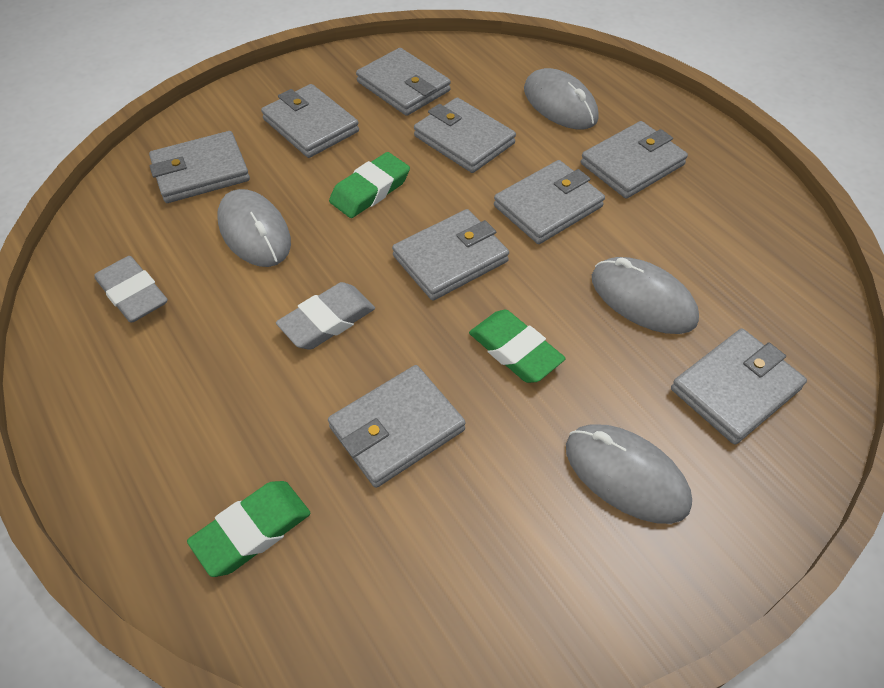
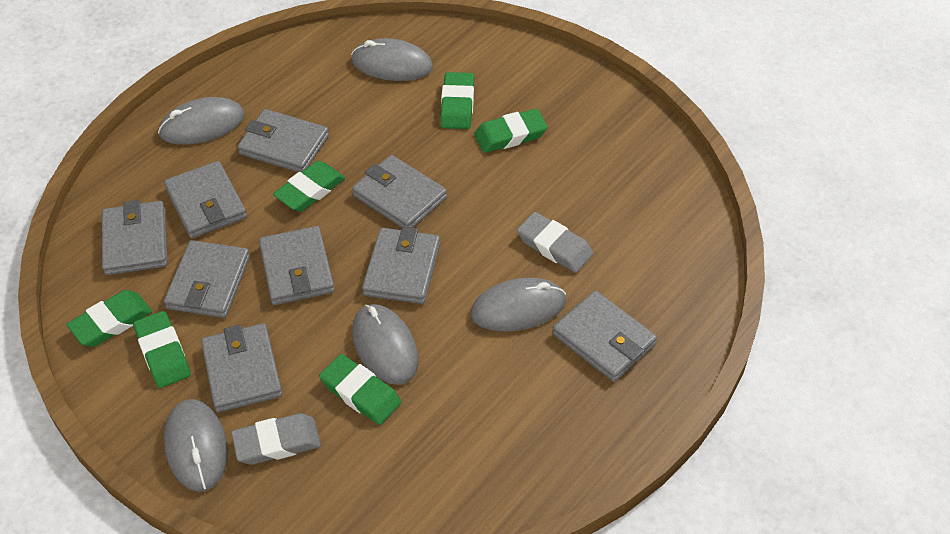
green eraser: 3 -> 6
grey mouse: 4 -> 5

